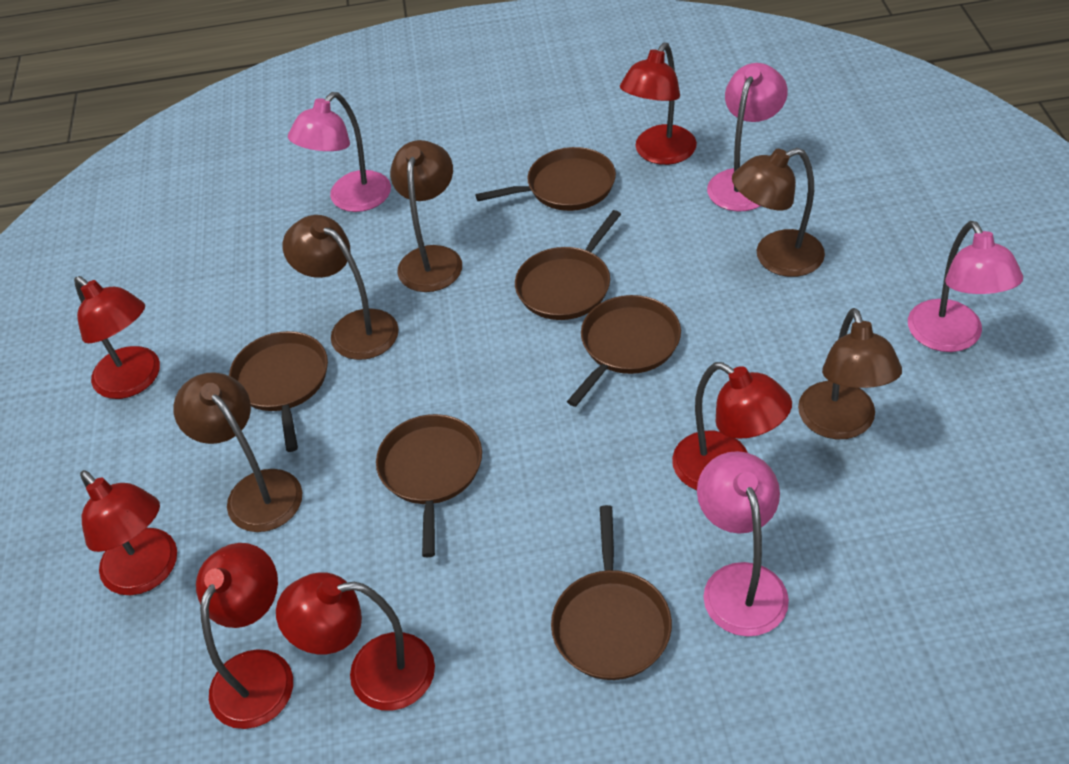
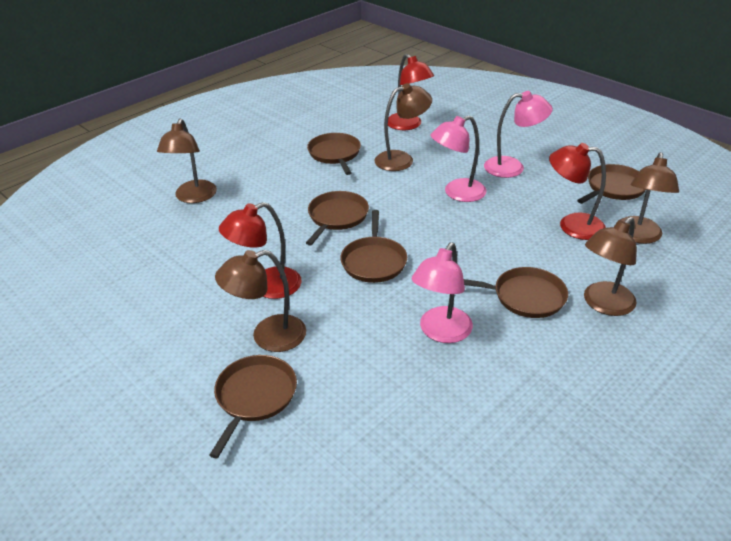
pink lamp: 4 -> 3
red lamp: 6 -> 3

